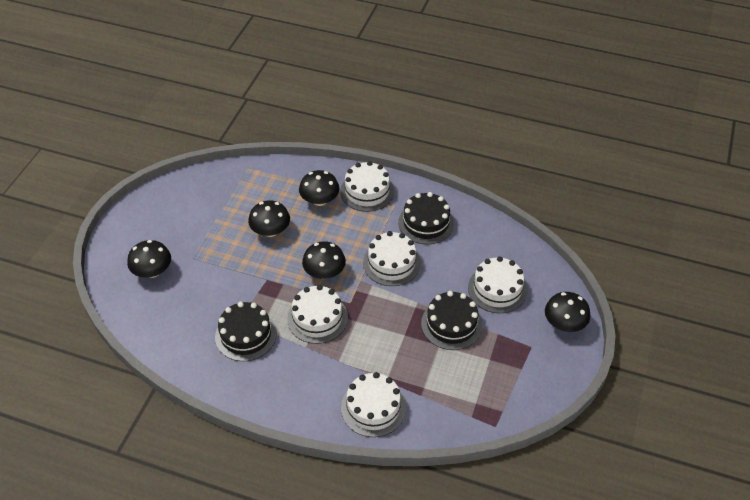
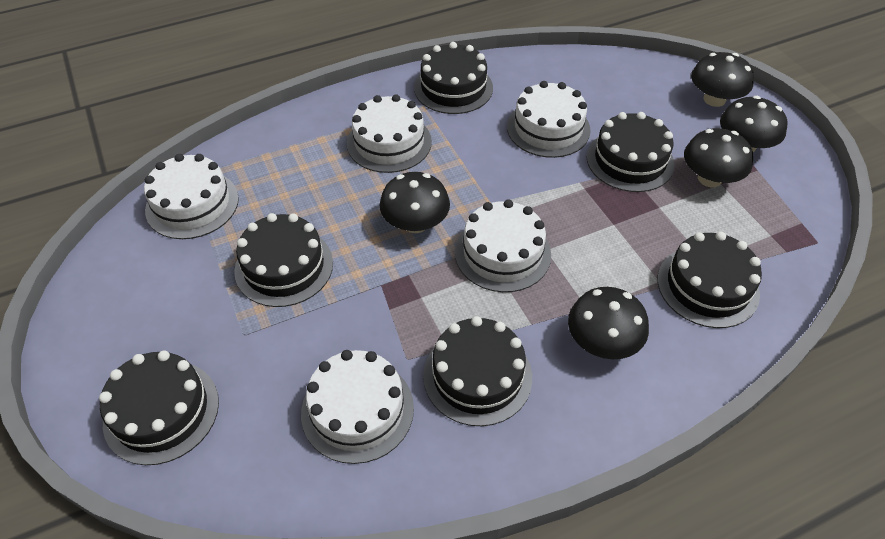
black cake: 3 -> 6

